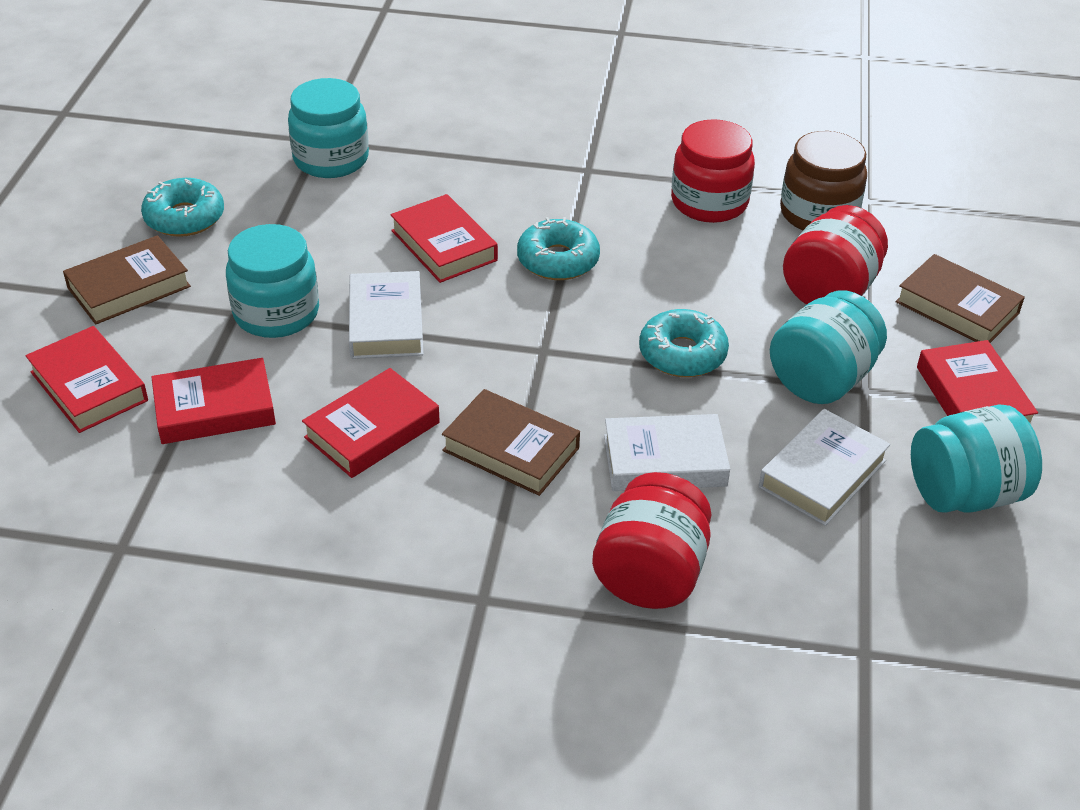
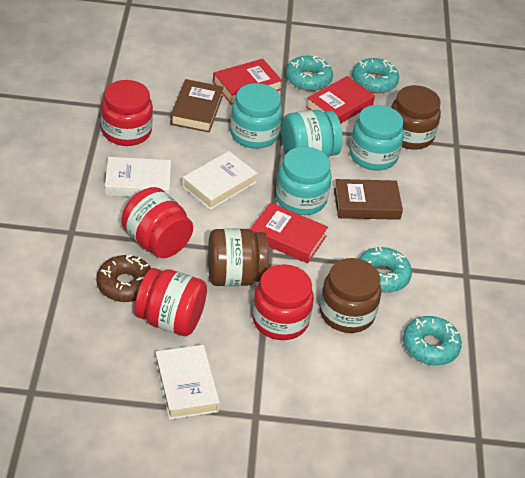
brown book: 3 -> 2
brown donut: 0 -> 1
brown jar: 1 -> 3
red book: 5 -> 3
red jar: 3 -> 4
turquoise donut: 3 -> 4

